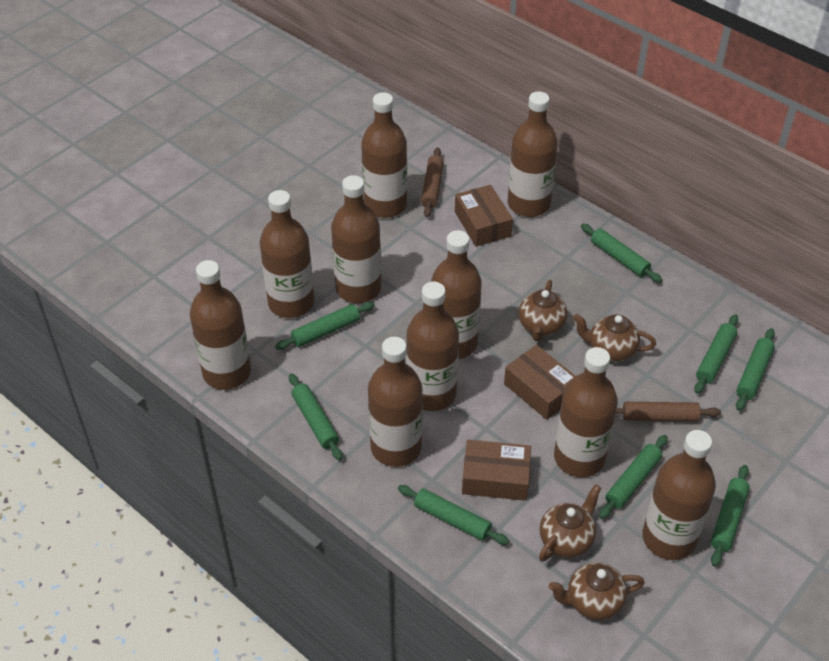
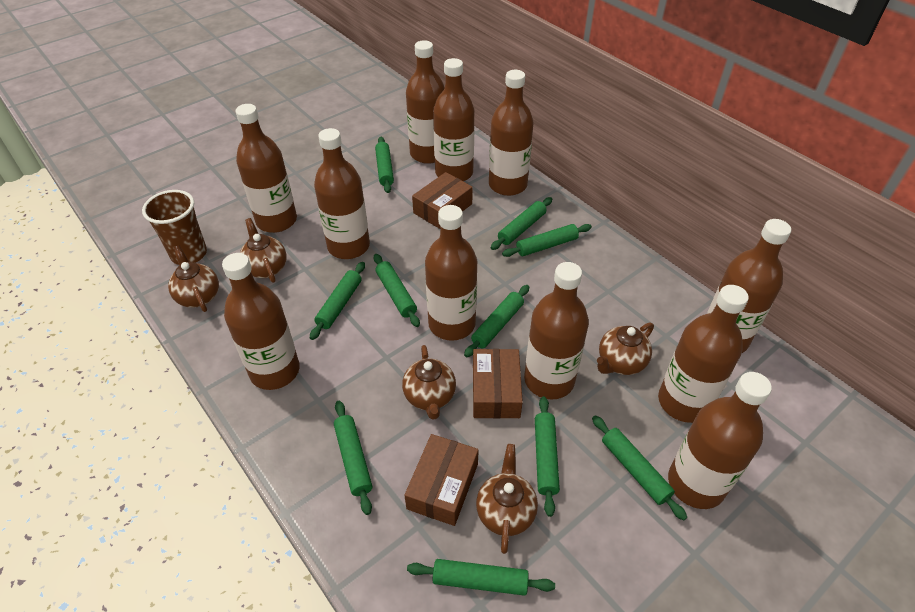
brown bottle: 10 -> 11
brown cup: 0 -> 1
brown rolling pin: 2 -> 0
brown teapot: 4 -> 5
green rolling pin: 8 -> 10

